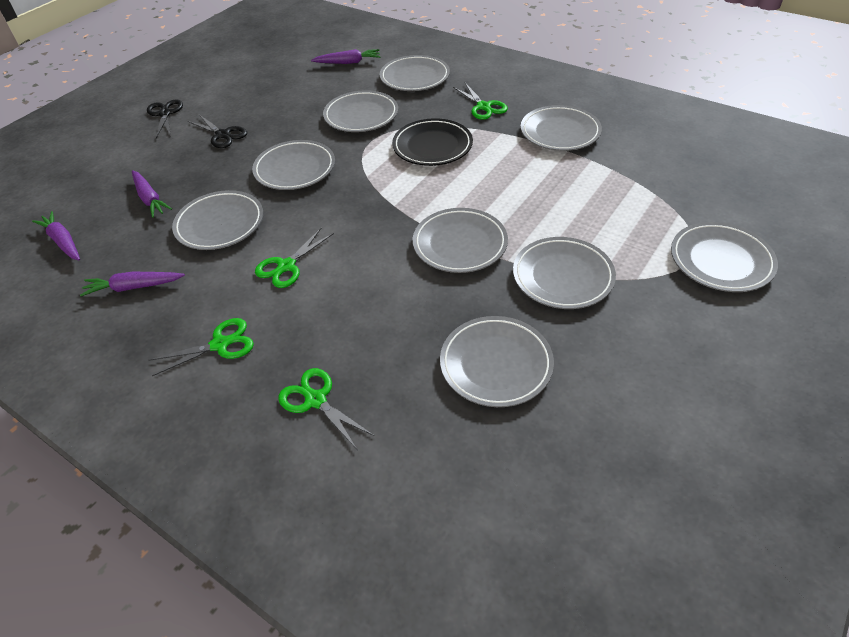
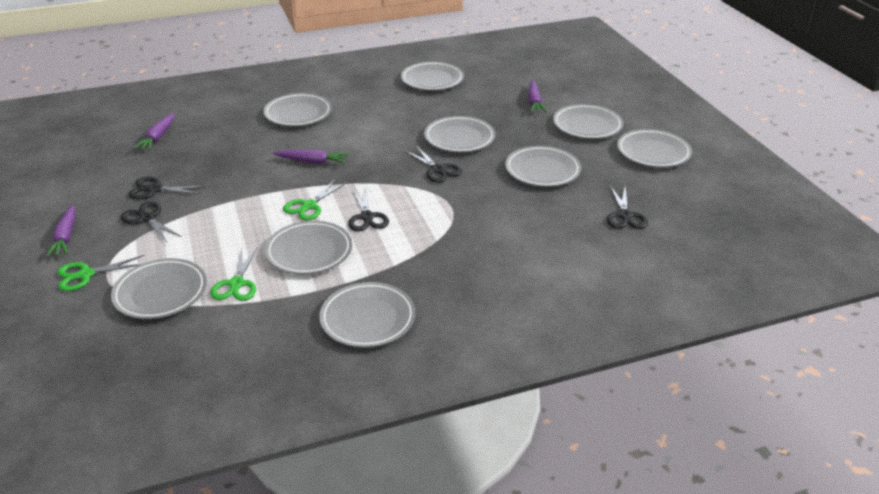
black plate: 1 -> 0
black scissors: 2 -> 5
green scissors: 4 -> 3

